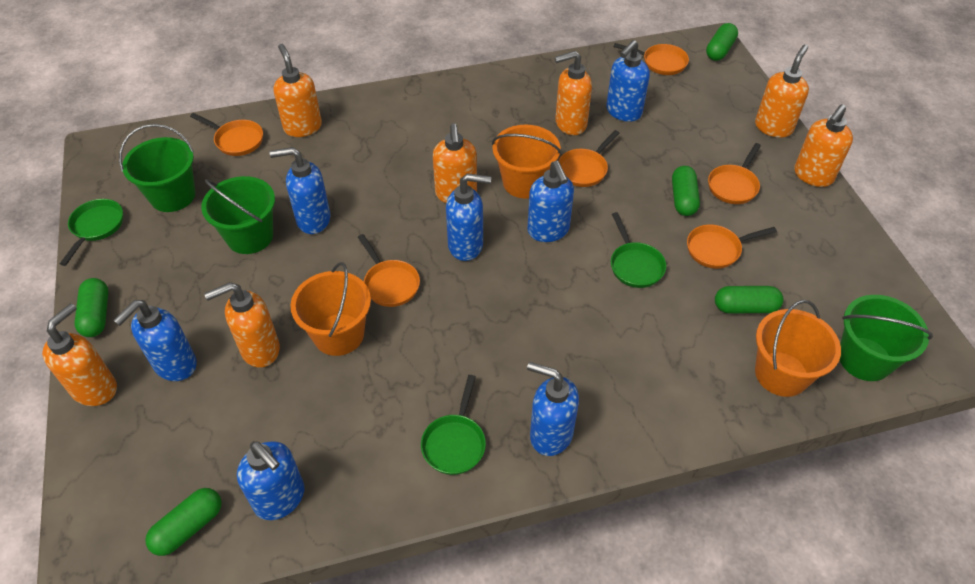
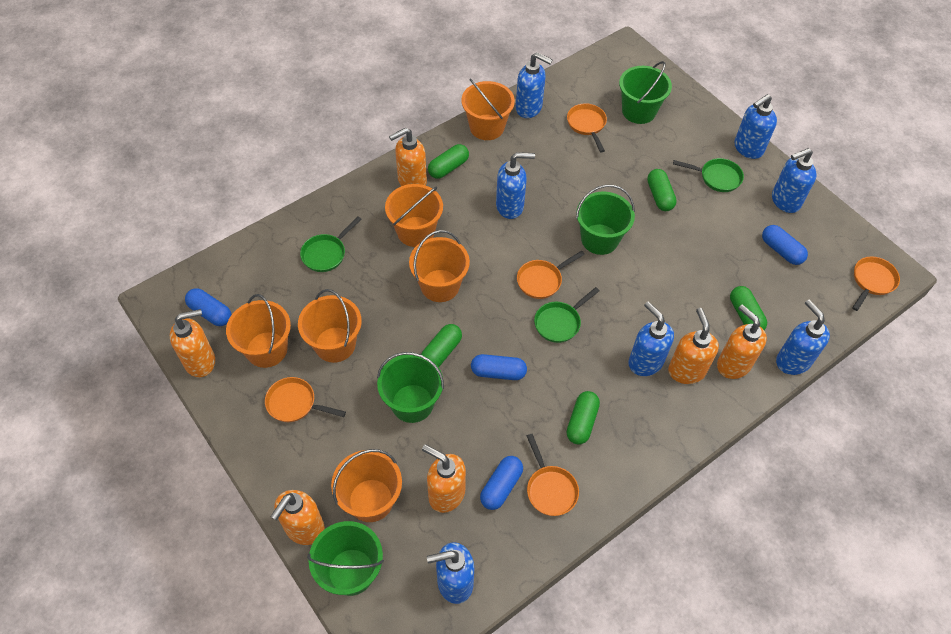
blue capsule: 0 -> 4
green bucket: 3 -> 4
orange bucket: 3 -> 6
orange pan: 6 -> 5
orange soap dispenser: 7 -> 6

